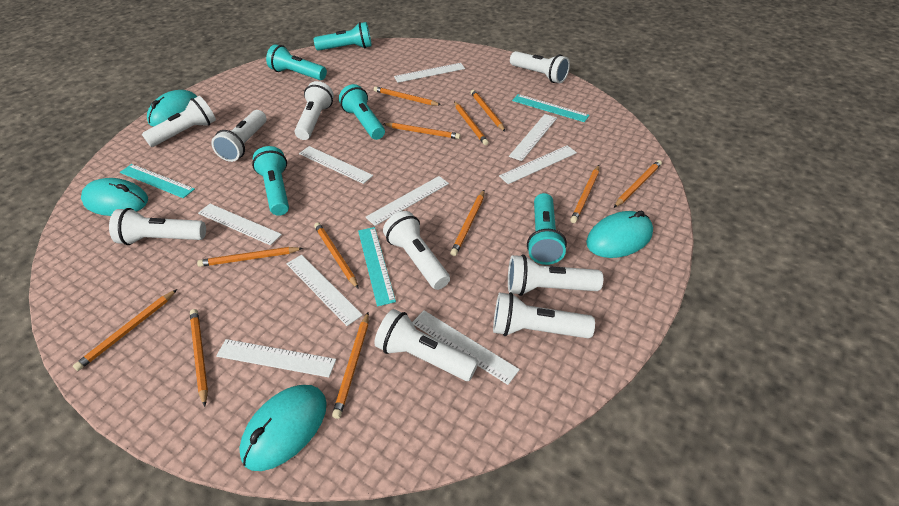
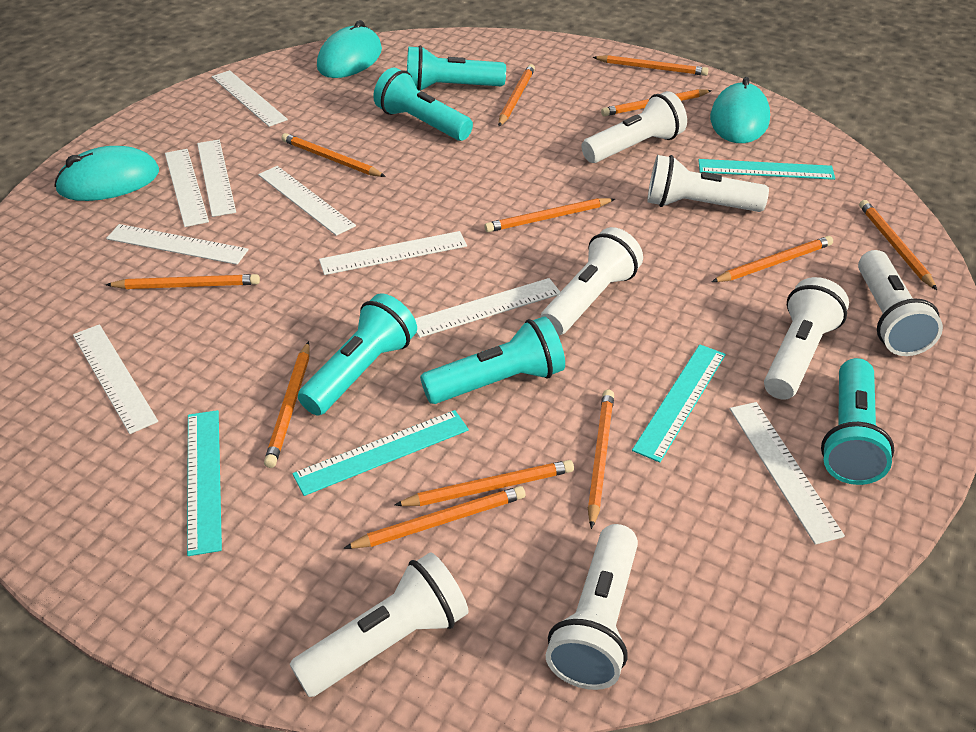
turquoise mouse: 4 -> 3
turquoise ruler: 3 -> 4
white flashlight: 9 -> 7

